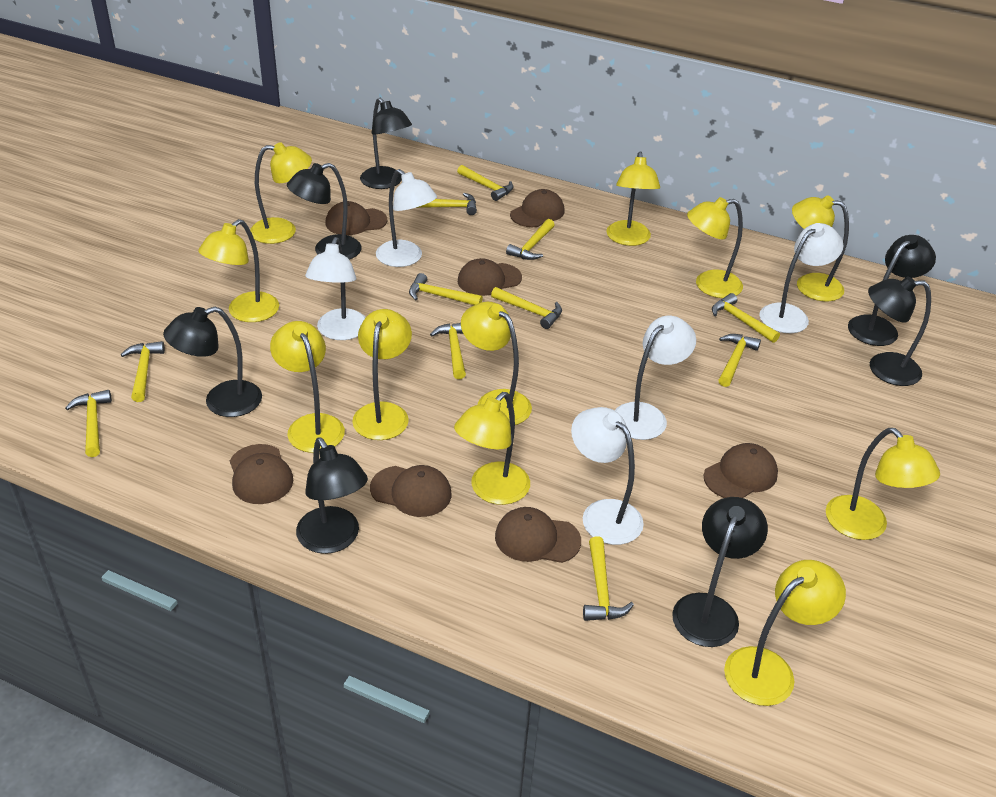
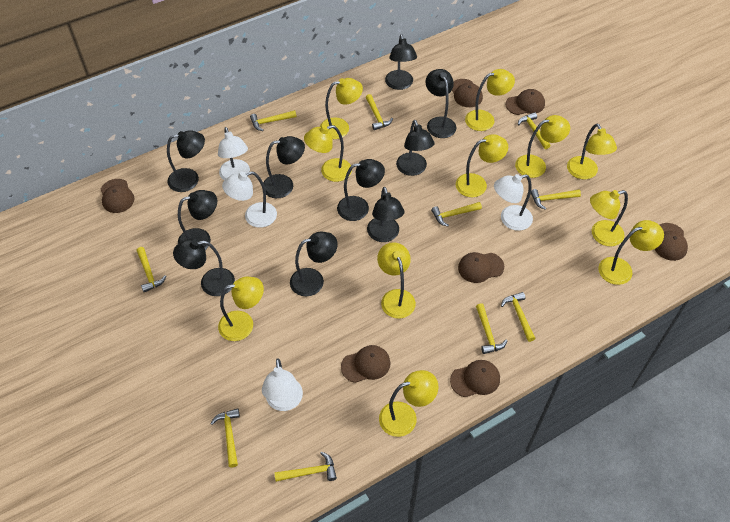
black lamp: 7 -> 10
white lamp: 5 -> 4
yellow hammer: 11 -> 10

